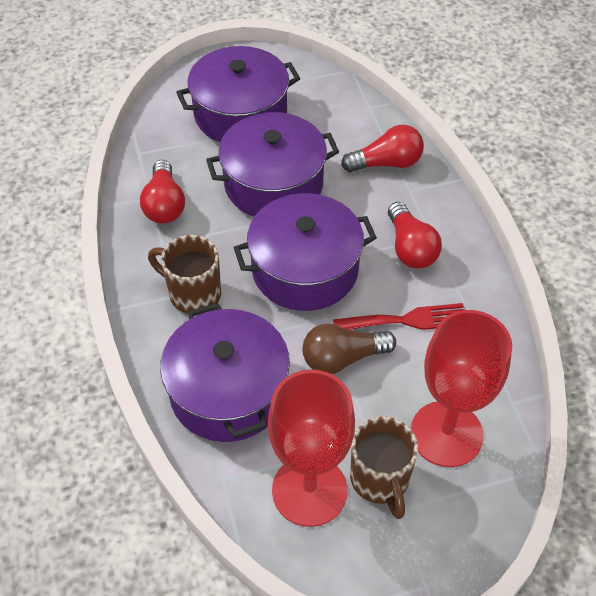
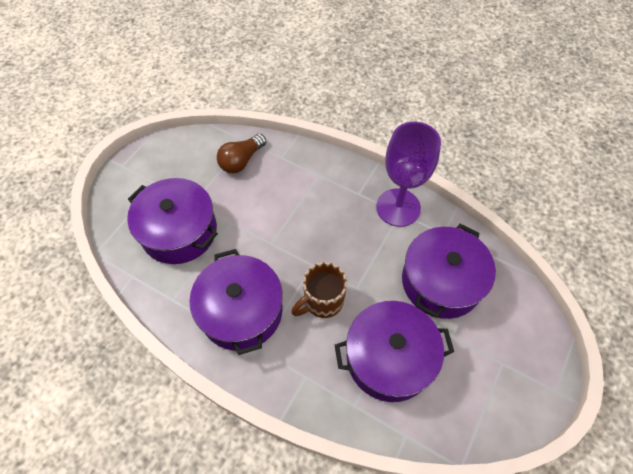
brown mug: 2 -> 1
purple goblet: 0 -> 1
red fork: 1 -> 0
red goblet: 2 -> 0
red light bulb: 3 -> 0

